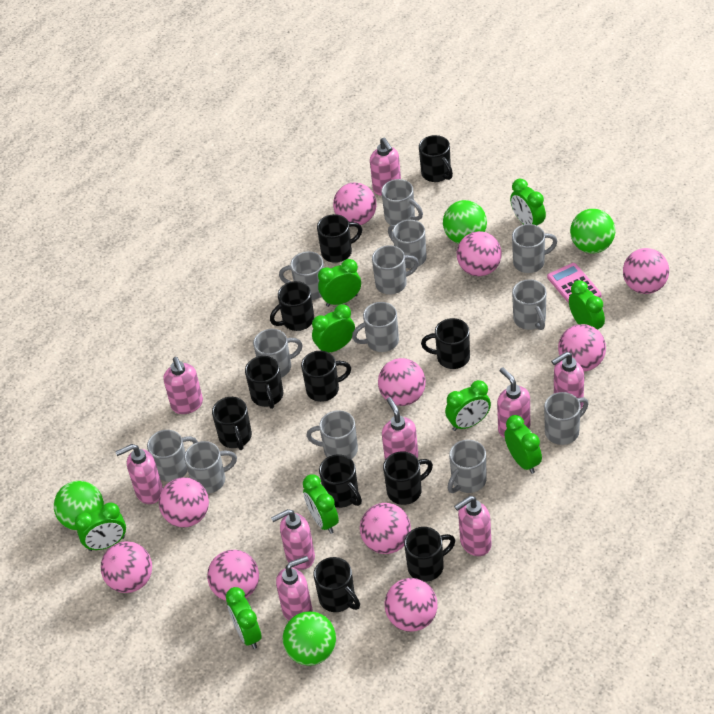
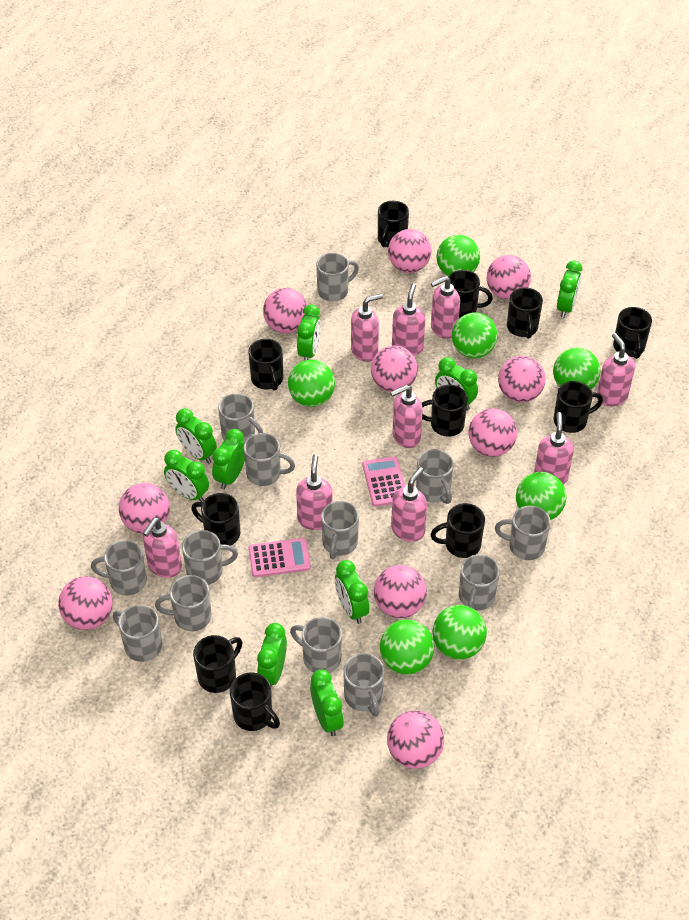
green ball: 4 -> 7
pink calculator: 1 -> 2

